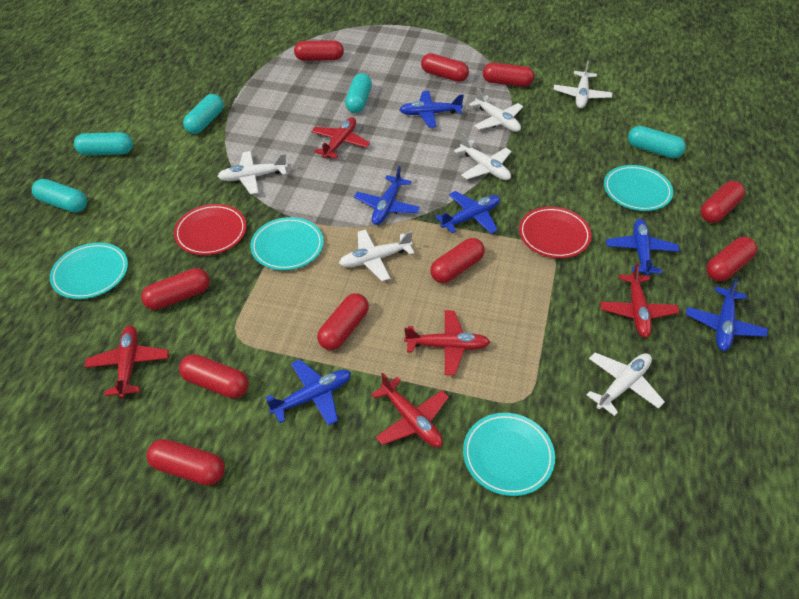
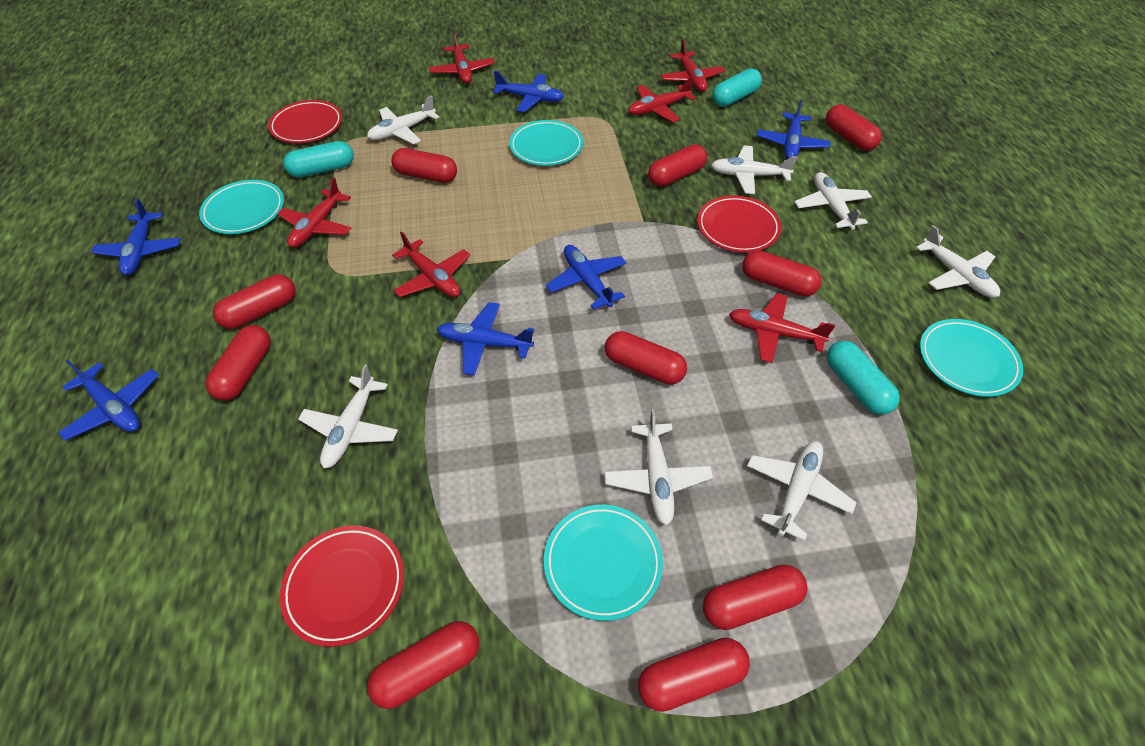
red plane: 5 -> 6
red plate: 2 -> 3
turquoise capsule: 5 -> 3
white plane: 6 -> 7

